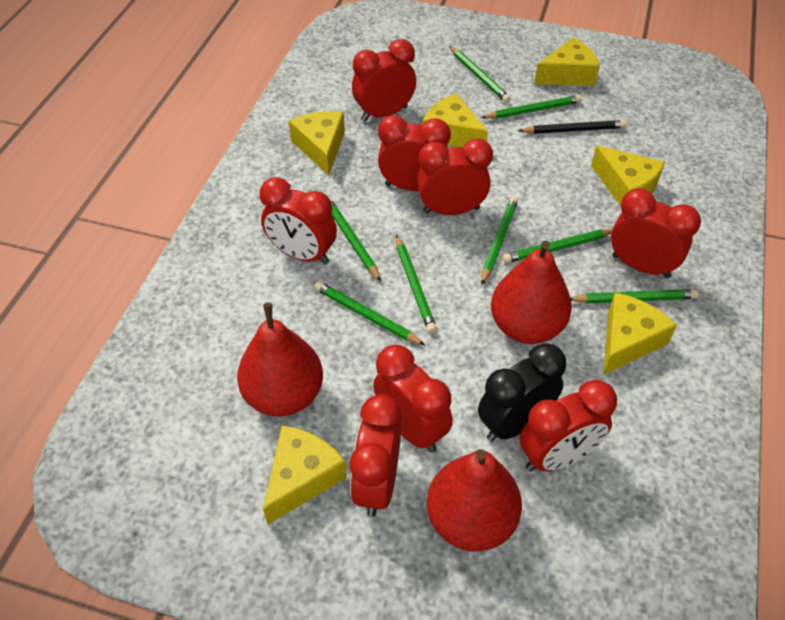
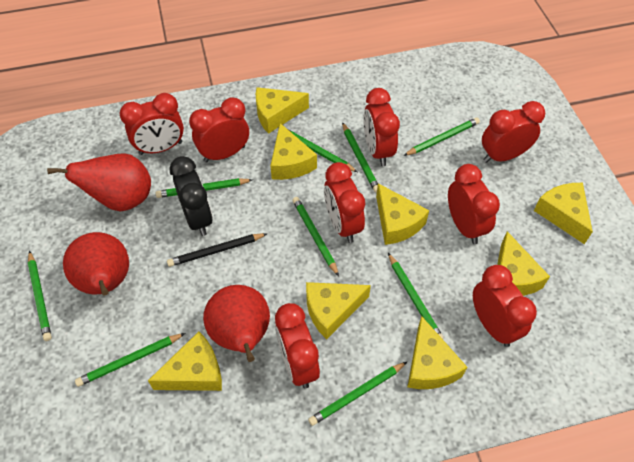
green pencil: 8 -> 9
yellow cheese: 6 -> 8

